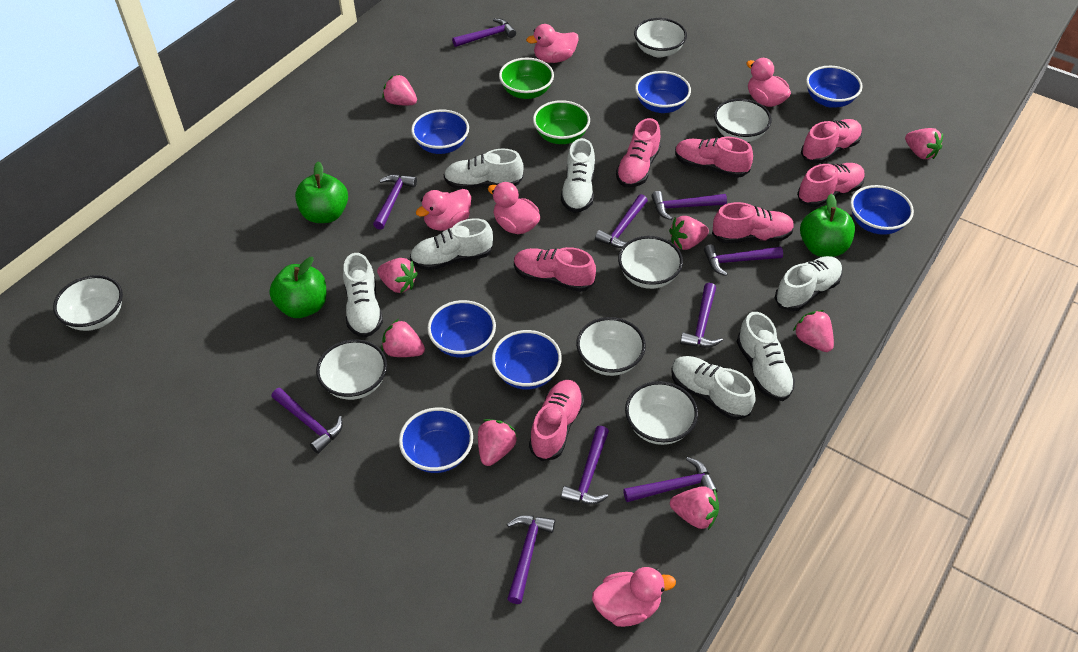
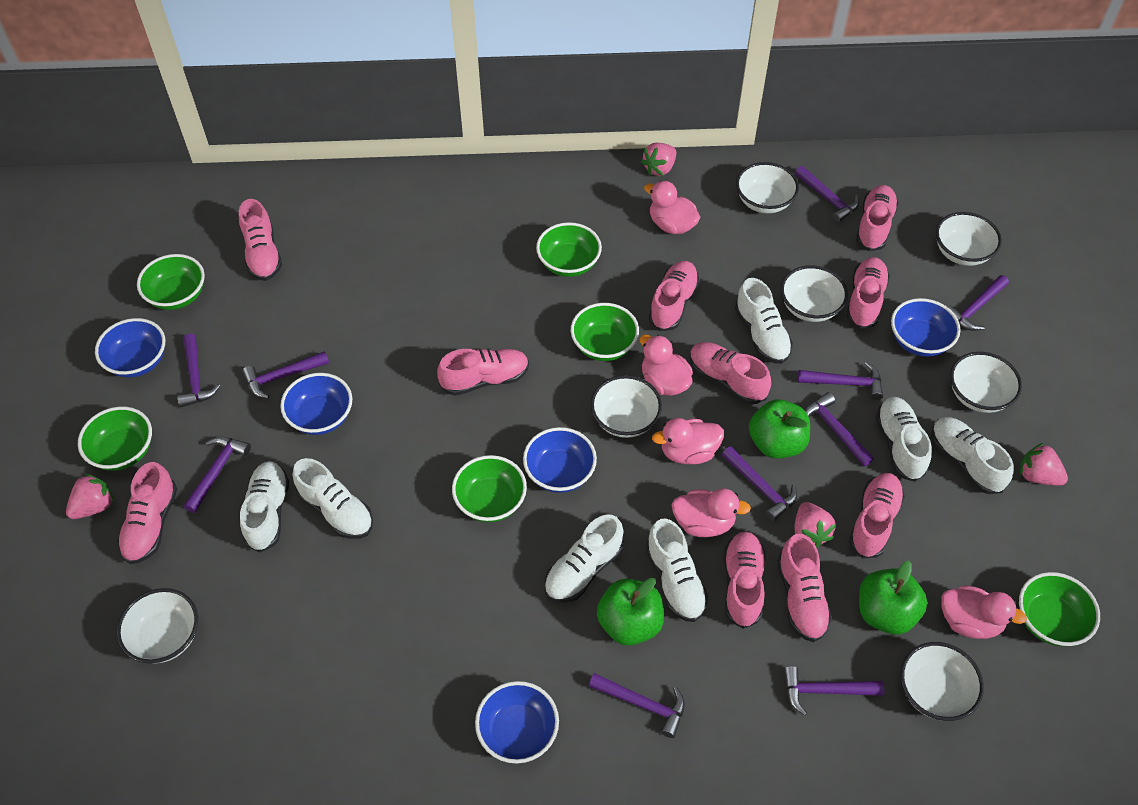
blue bowl: 7 -> 5
green bowl: 2 -> 6
pink shoe: 7 -> 10
pink strawberry: 8 -> 4

